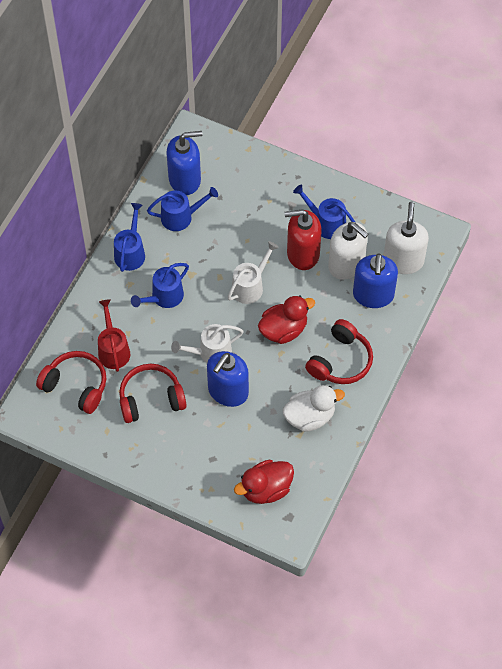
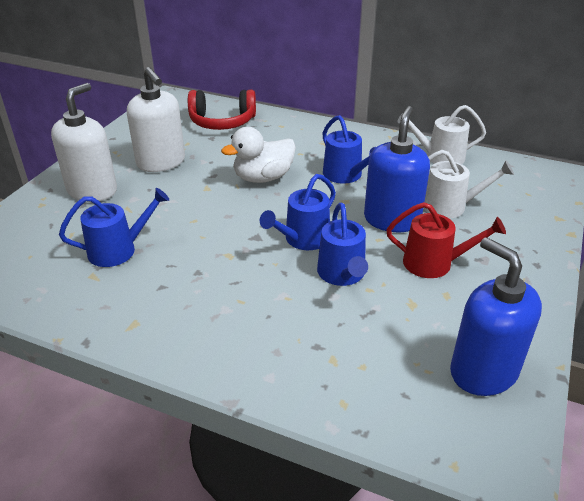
blue soap dispenser: 3 -> 2
red duck: 2 -> 0
red headphones: 3 -> 1
red soap dispenser: 1 -> 0

